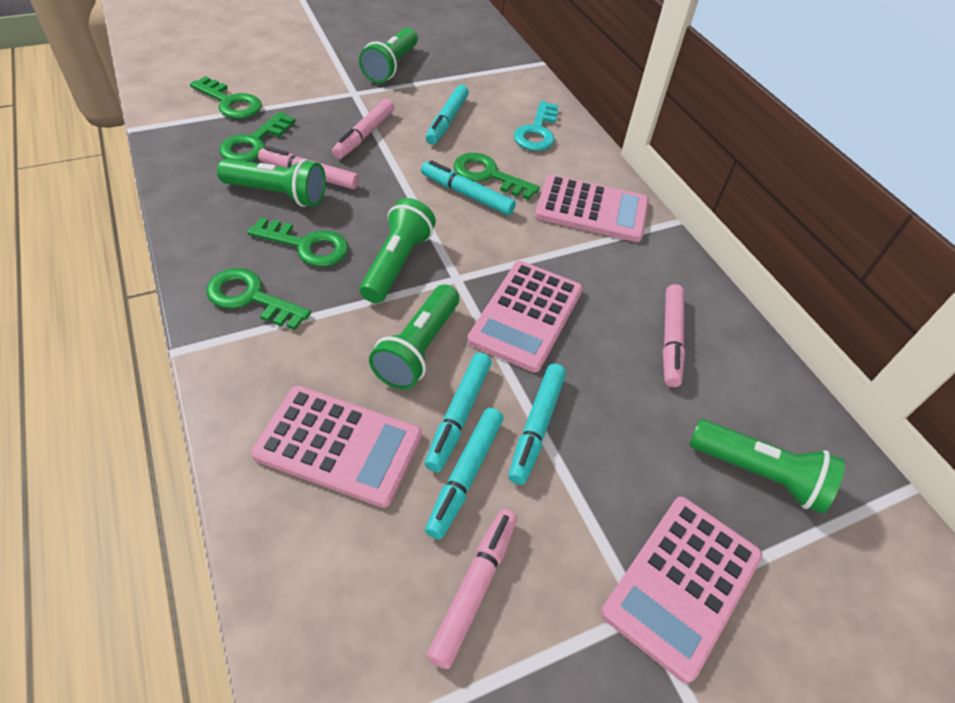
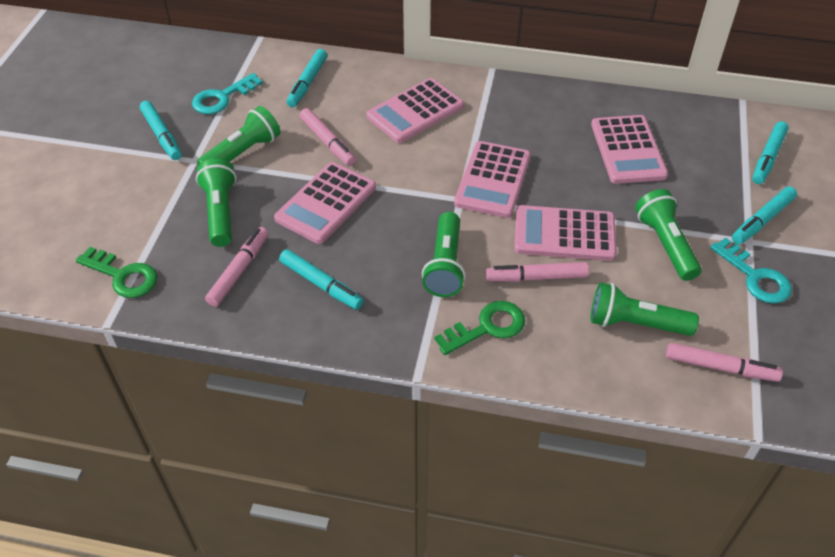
green key: 5 -> 2
pink calculator: 4 -> 5
turquoise key: 1 -> 2

